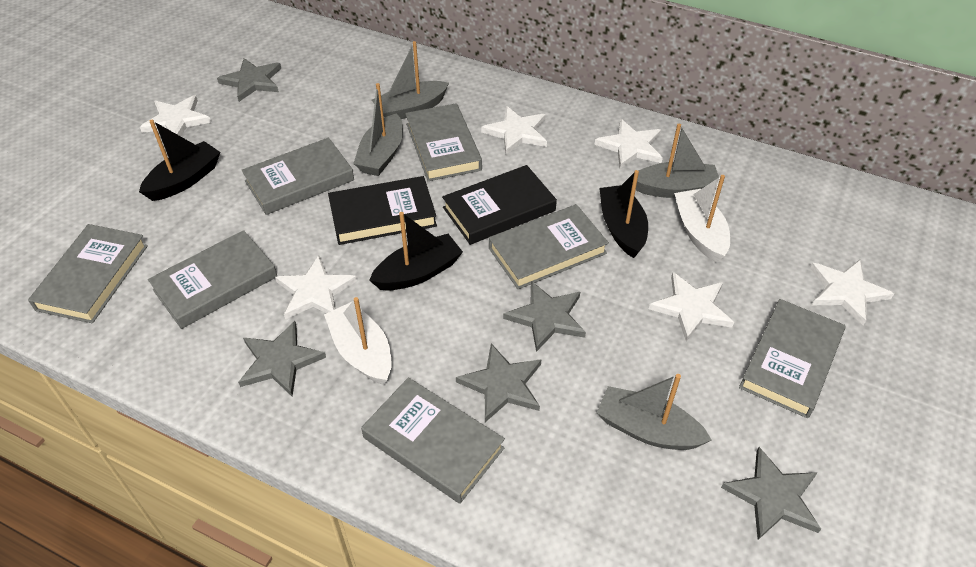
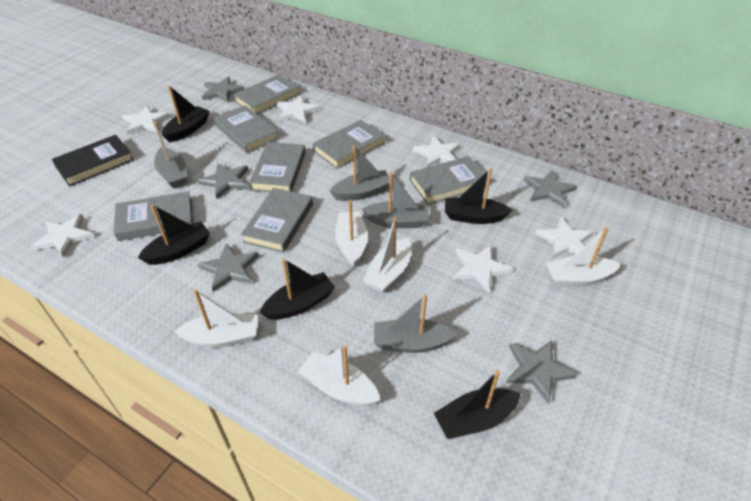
black boat: 3 -> 5
black book: 2 -> 1
white boat: 2 -> 5

